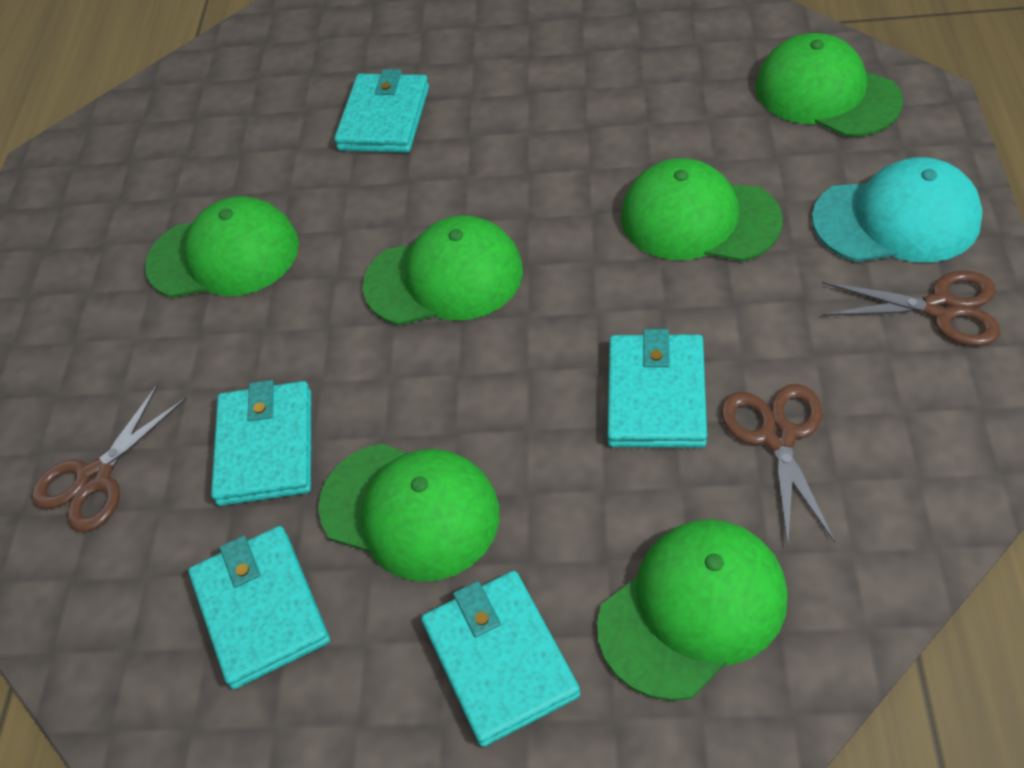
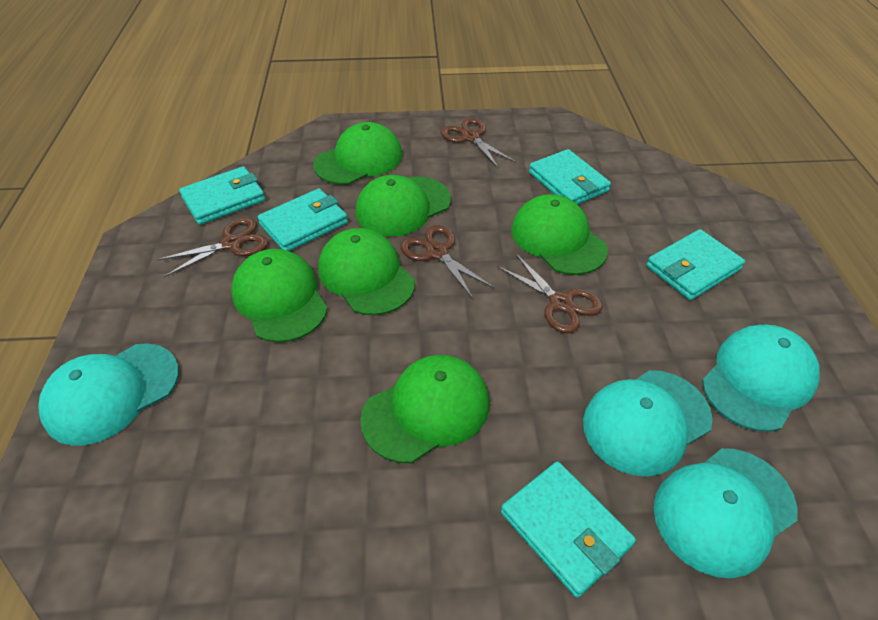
brown scissors: 3 -> 4
turquoise cap: 1 -> 4

